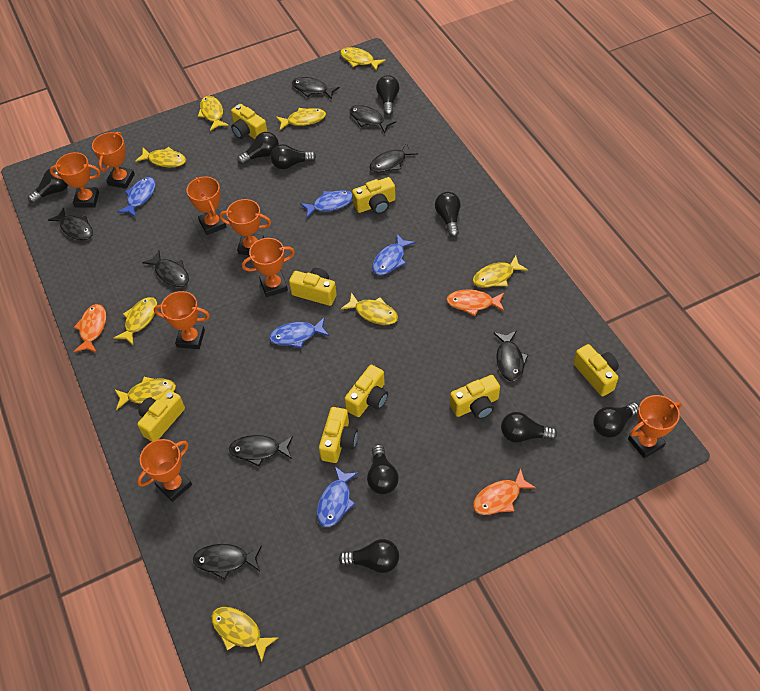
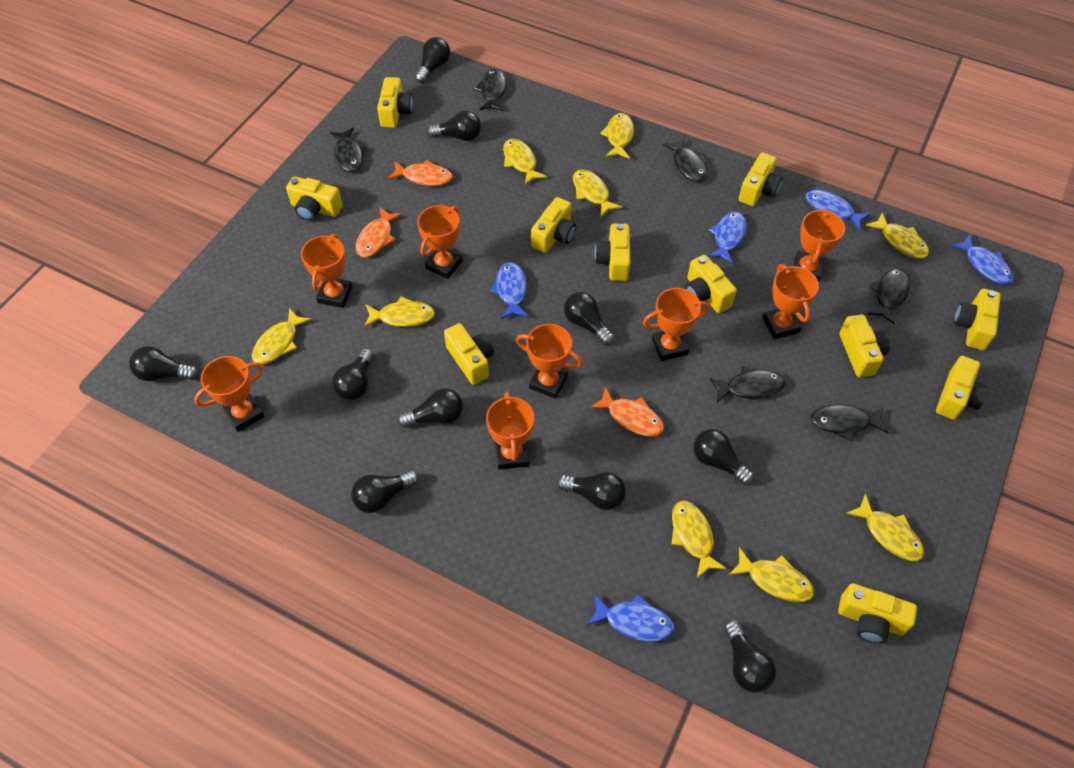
black fish: 8 -> 6
black light bulb: 9 -> 10
yellow camera: 8 -> 11

